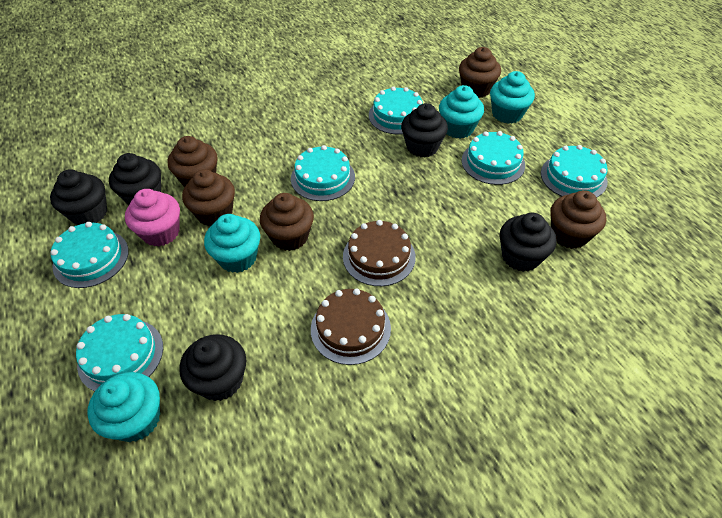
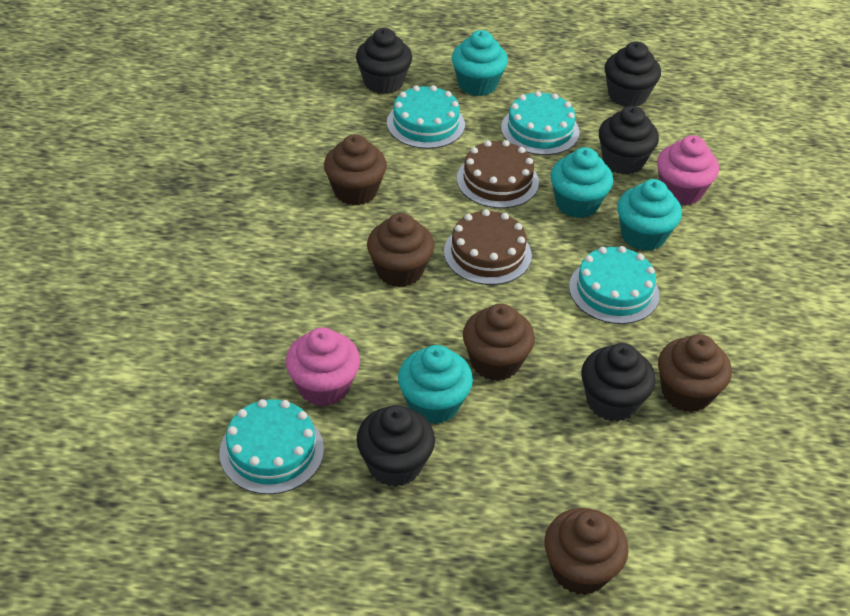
pink cupcake: 1 -> 2
turquoise cake: 6 -> 4

